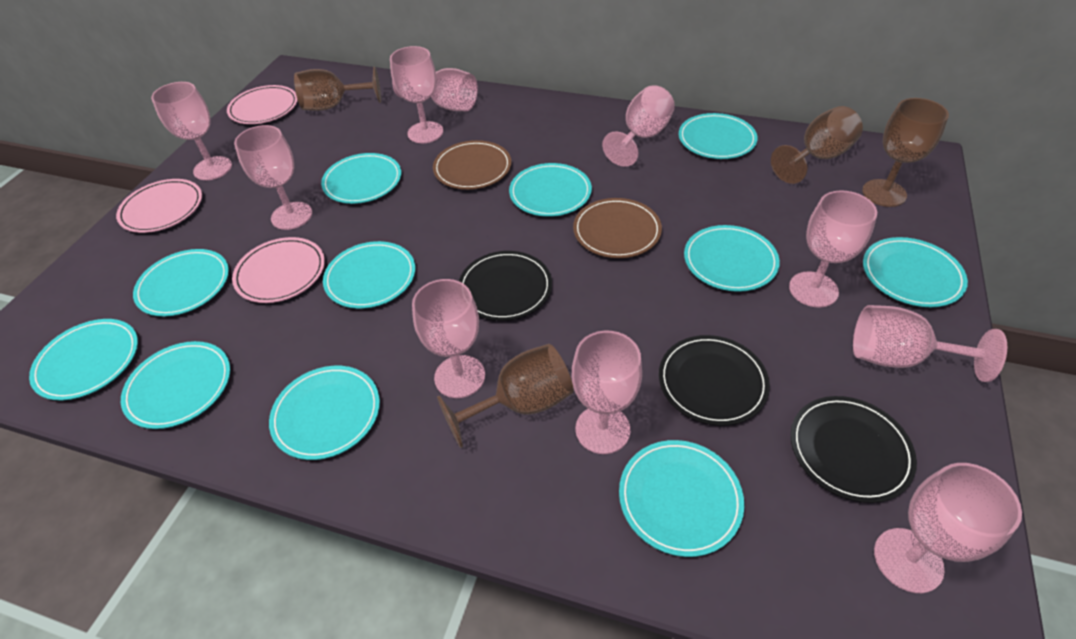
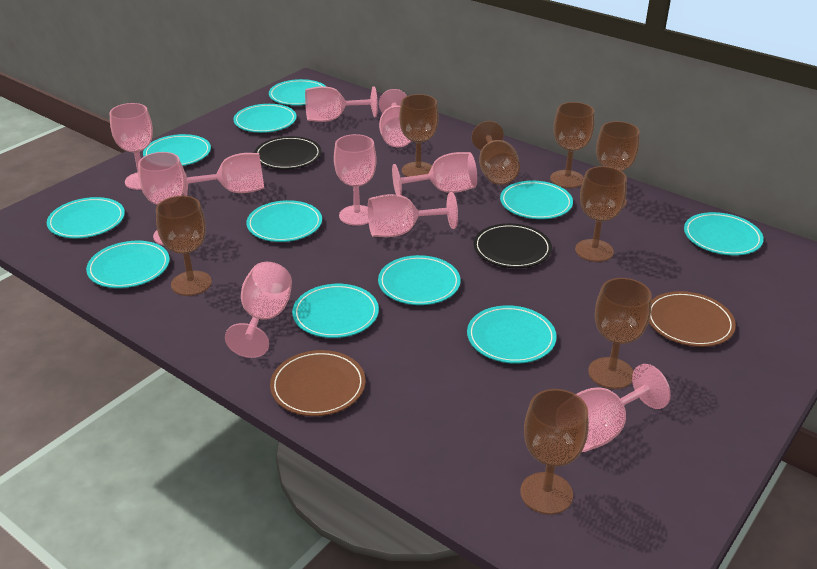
black plate: 3 -> 2
brown goblet: 4 -> 8
pink plate: 3 -> 0

